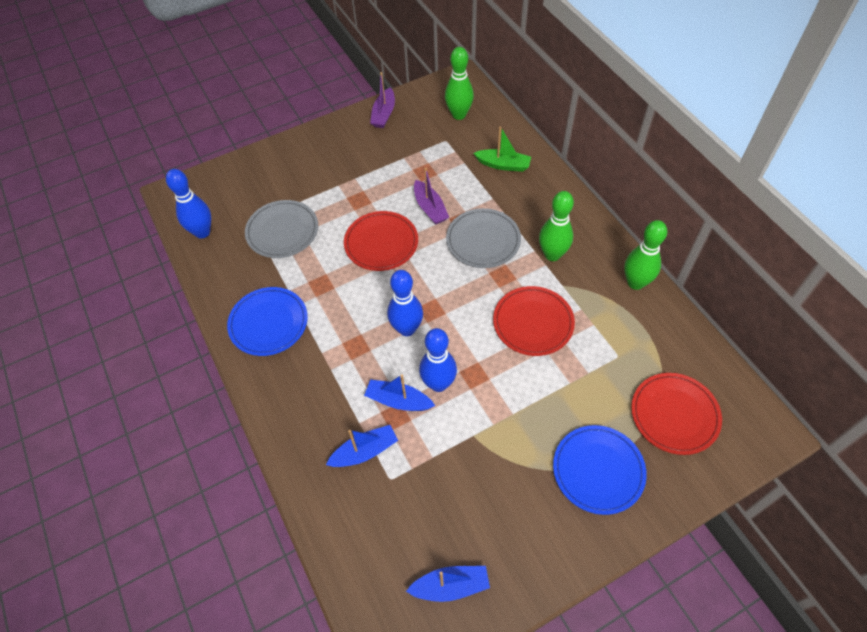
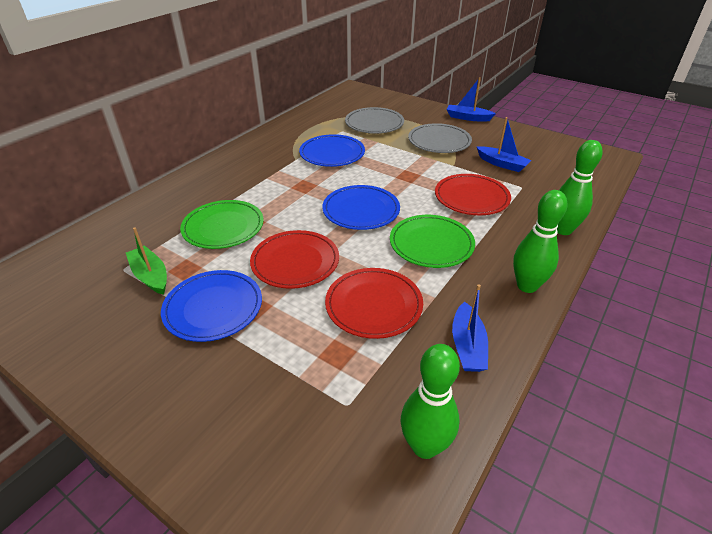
blue bowling pin: 3 -> 0
blue plate: 2 -> 3
green plate: 0 -> 2
purple boat: 2 -> 0

